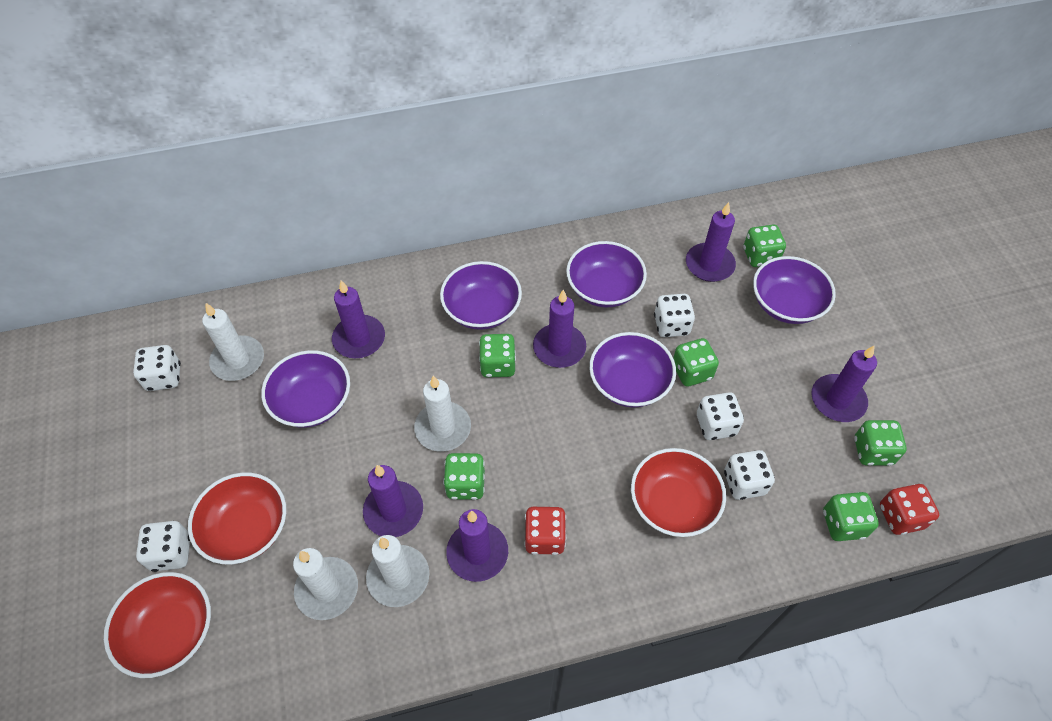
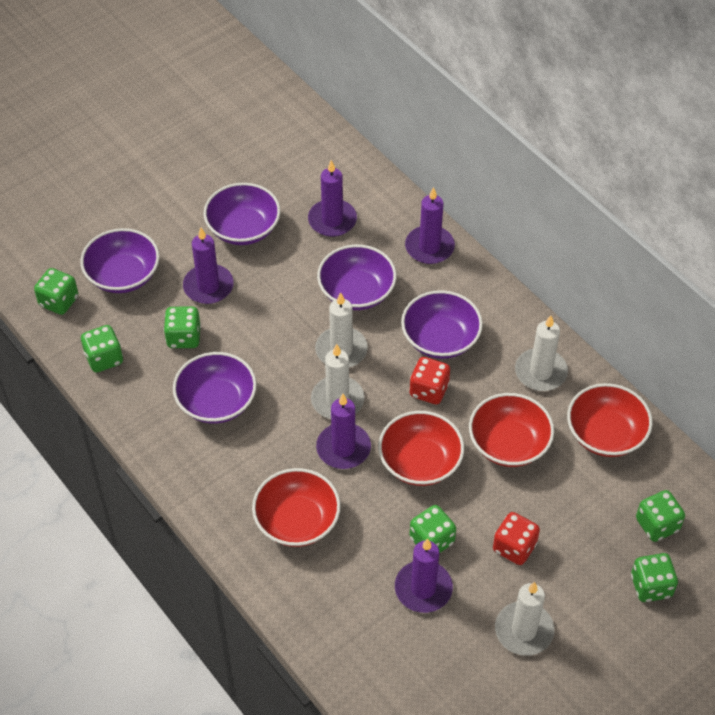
purple candle: 6 -> 5
red bowl: 3 -> 4
white dice: 5 -> 0

